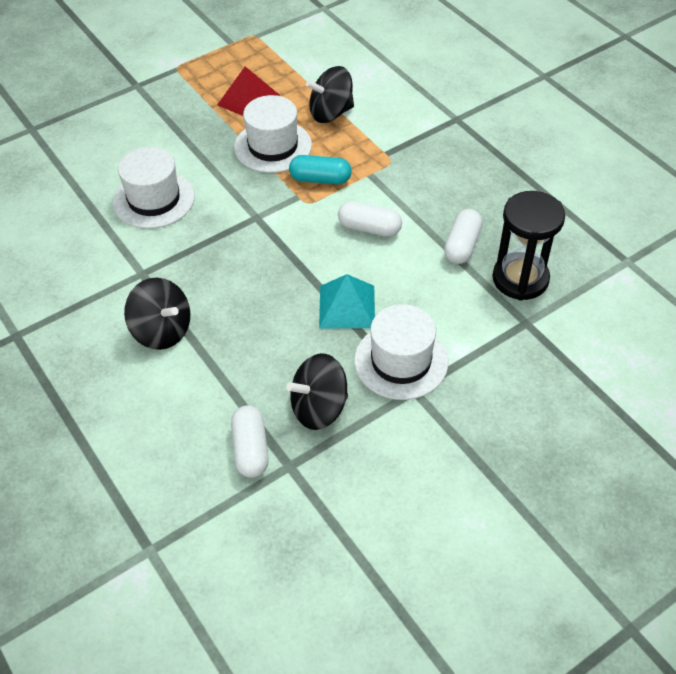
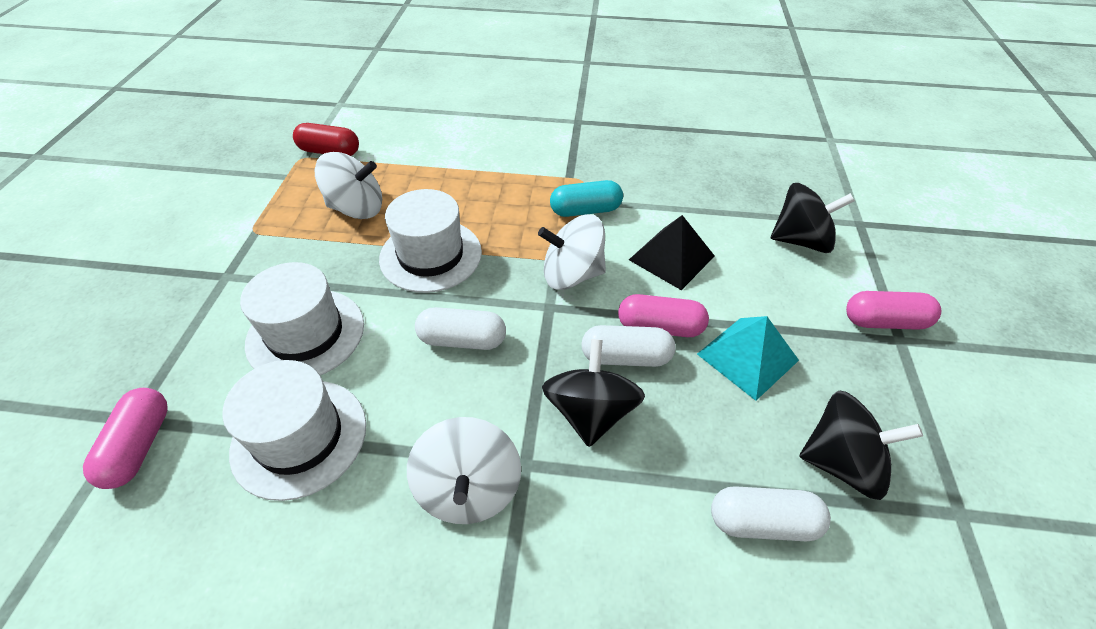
black hourglass: 1 -> 0
black pyramid: 0 -> 1
pink capsule: 0 -> 3
red capsule: 0 -> 1
red pyramid: 1 -> 0
white spinning top: 0 -> 3

